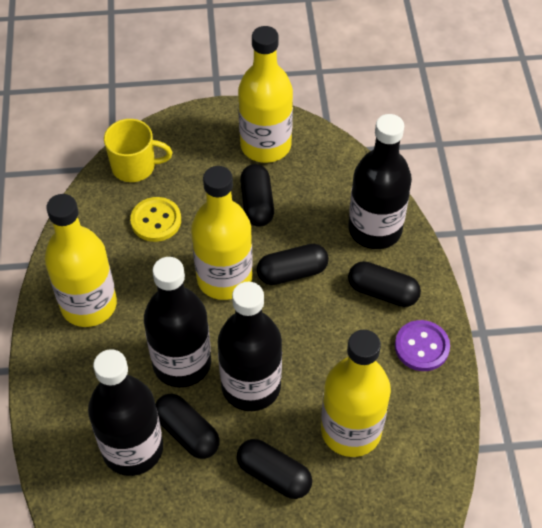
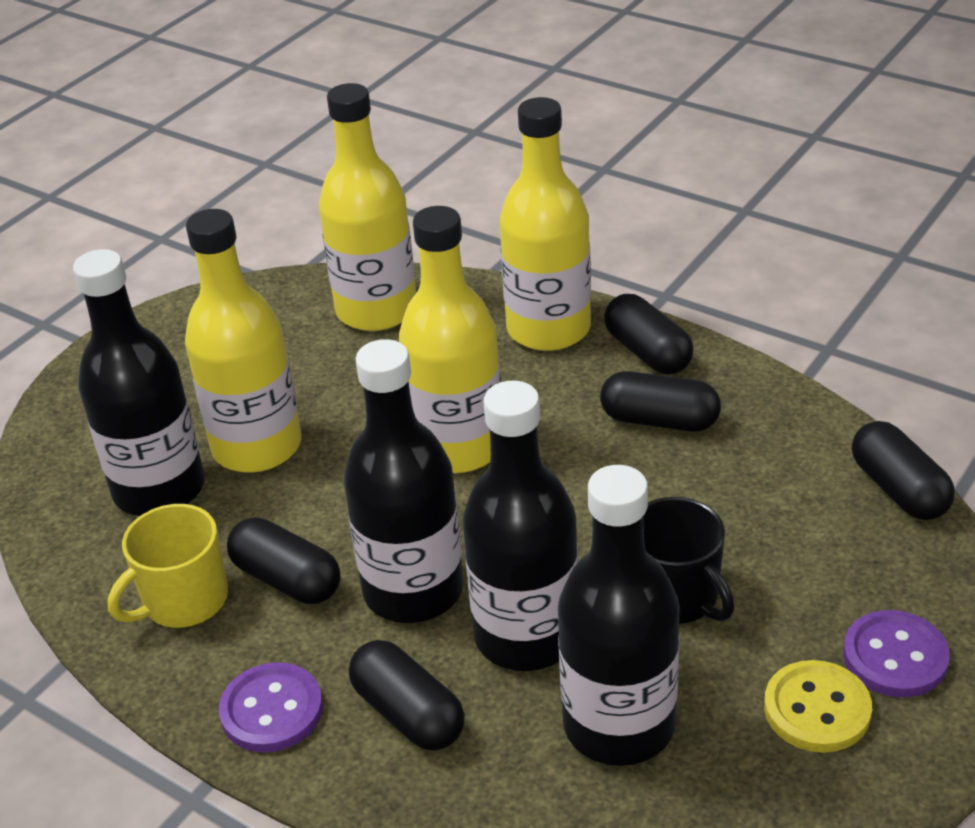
black mug: 0 -> 1
purple button: 1 -> 2

